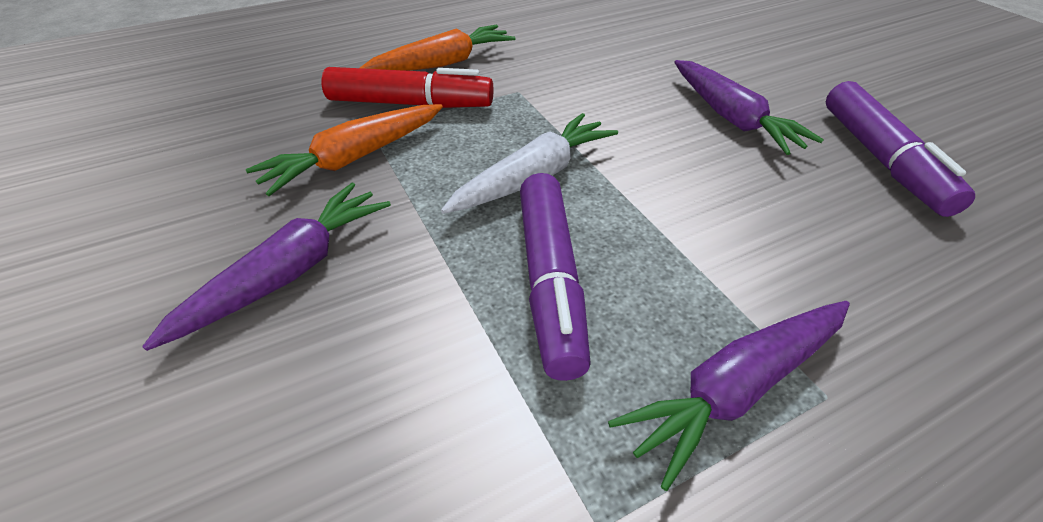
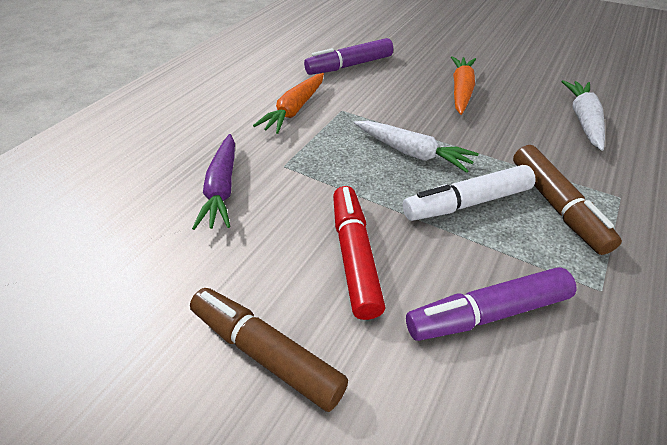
brown marker: 0 -> 2
purple carrot: 3 -> 1
white carrot: 1 -> 2
white marker: 0 -> 1

